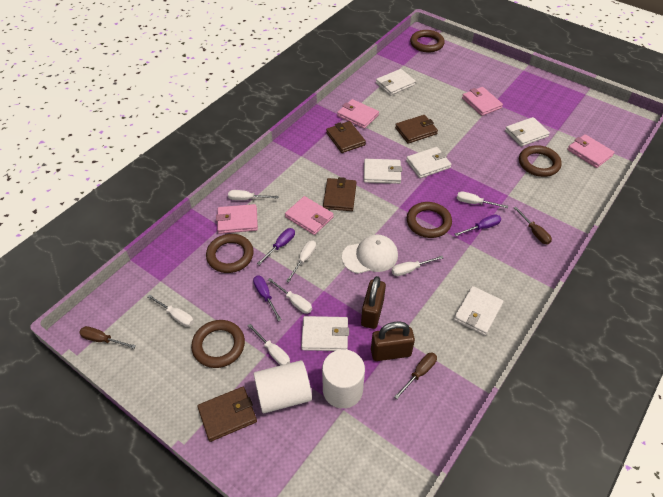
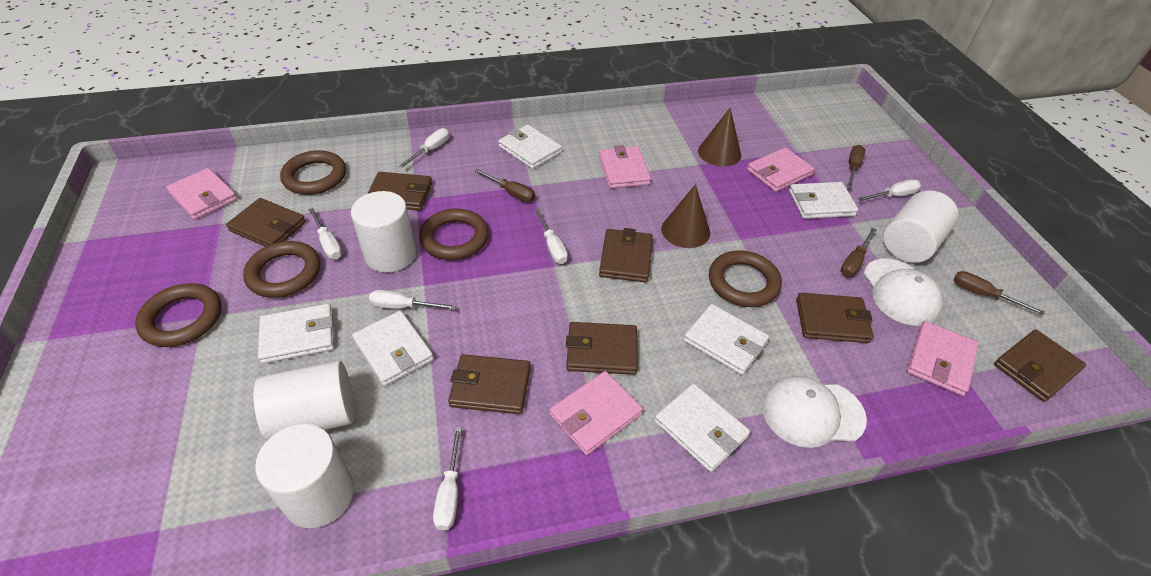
brown cone: 0 -> 2
brown padlock: 2 -> 0
brown screwdriver: 3 -> 4
brown wallet: 4 -> 7
purple screwdriver: 3 -> 0
white cap: 1 -> 2
white cylinder: 2 -> 4
white screwdriver: 7 -> 6

